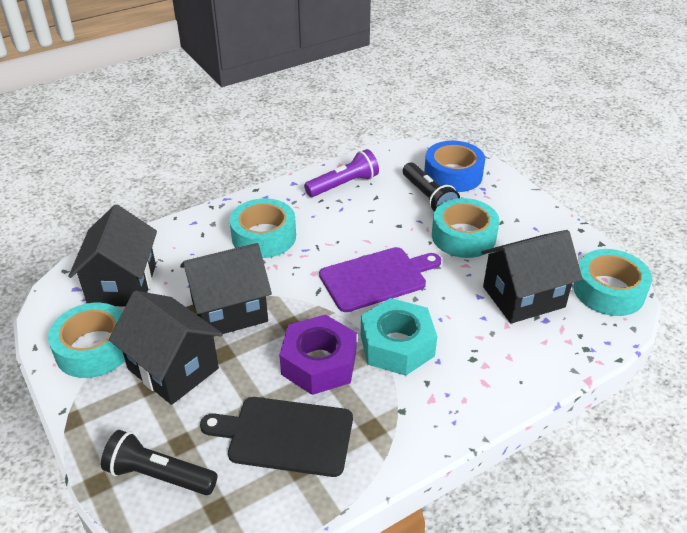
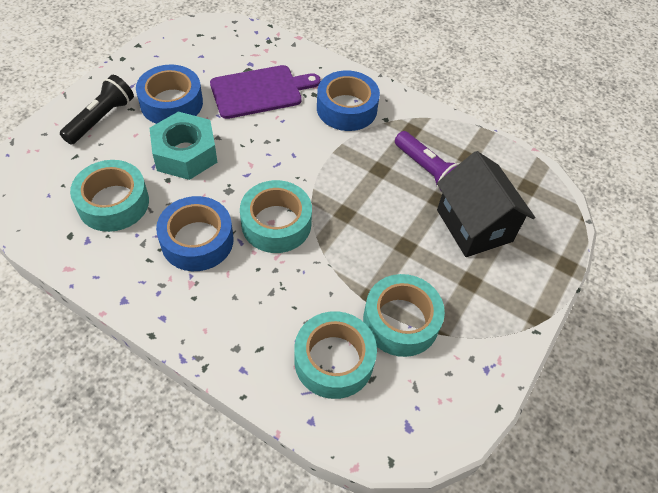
black cutting board: 1 -> 0
black flashlight: 2 -> 1
black house: 4 -> 1
blue tape: 1 -> 3
purple nut: 1 -> 0

